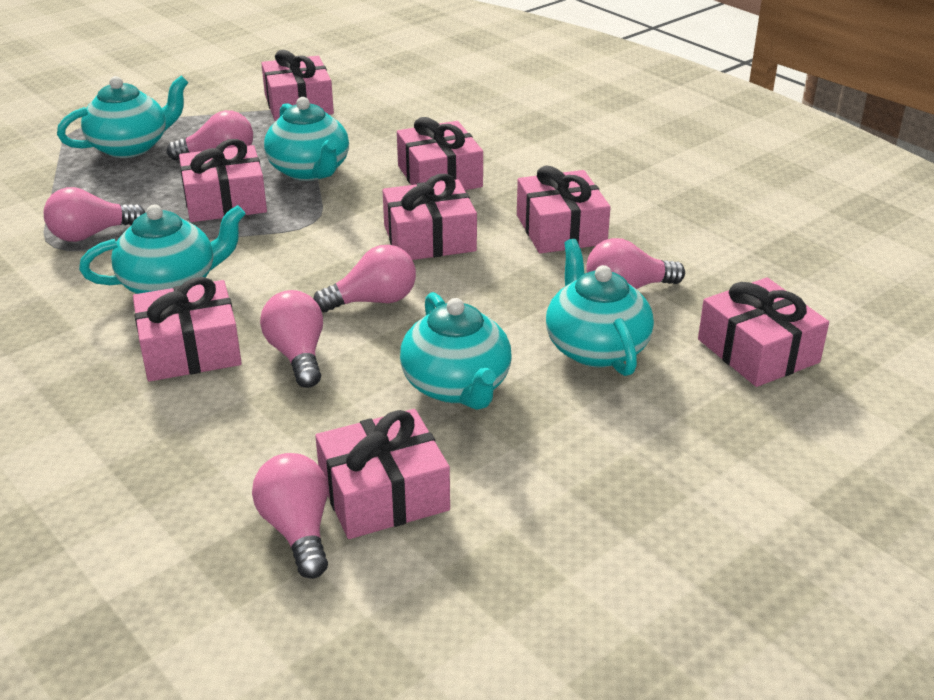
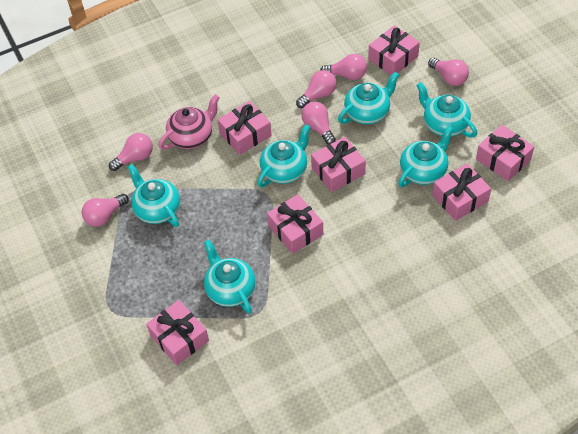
pink gift: 8 -> 7
pink teapot: 0 -> 1
turquoise teapot: 5 -> 6

